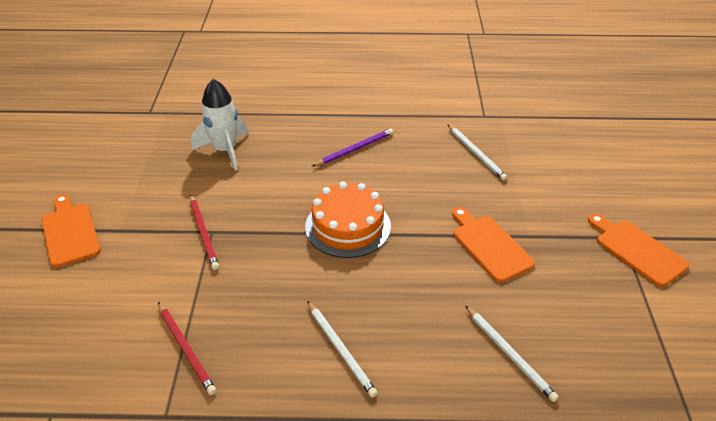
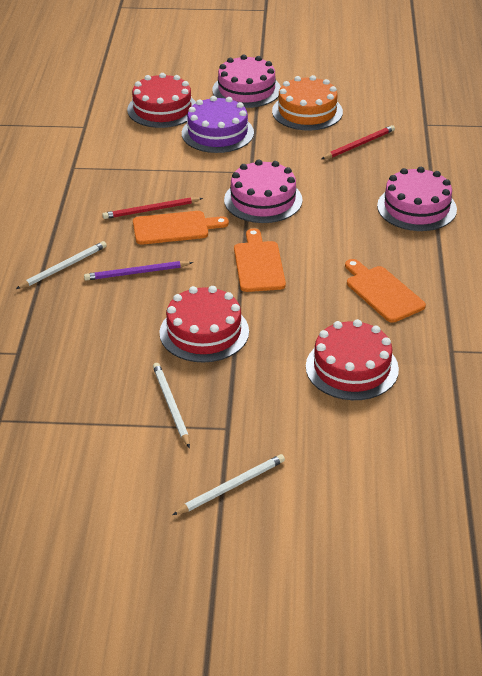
pink cake: 0 -> 3
purple cake: 0 -> 1
red cake: 0 -> 3
white rocket: 1 -> 0

